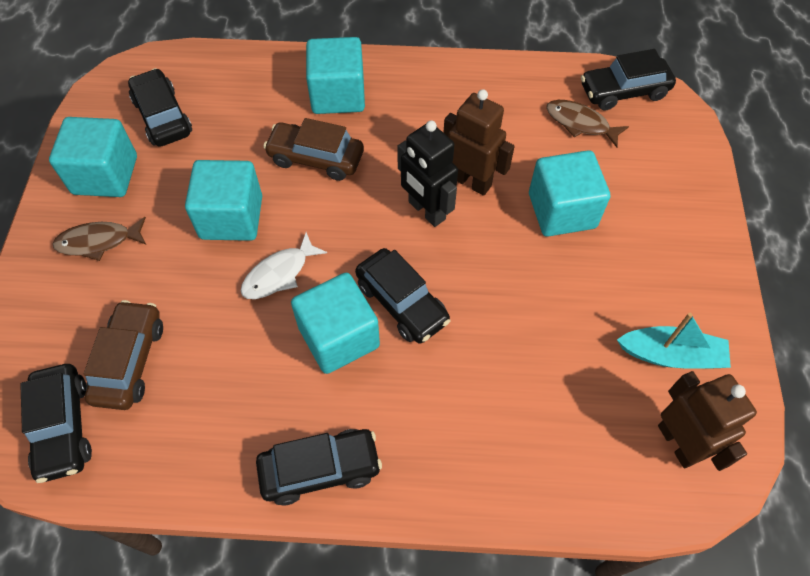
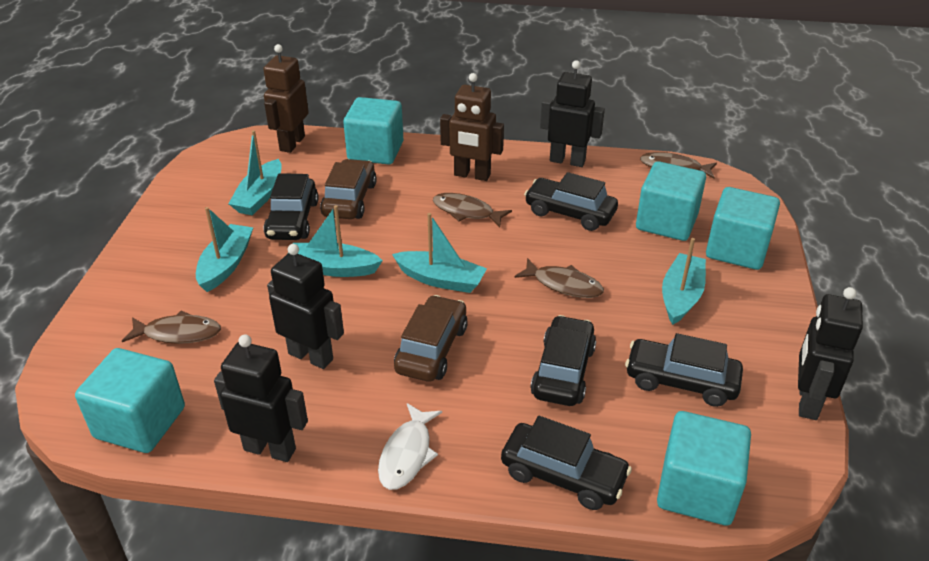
black robot: 1 -> 4
brown fish: 2 -> 4
turquoise boat: 1 -> 5

